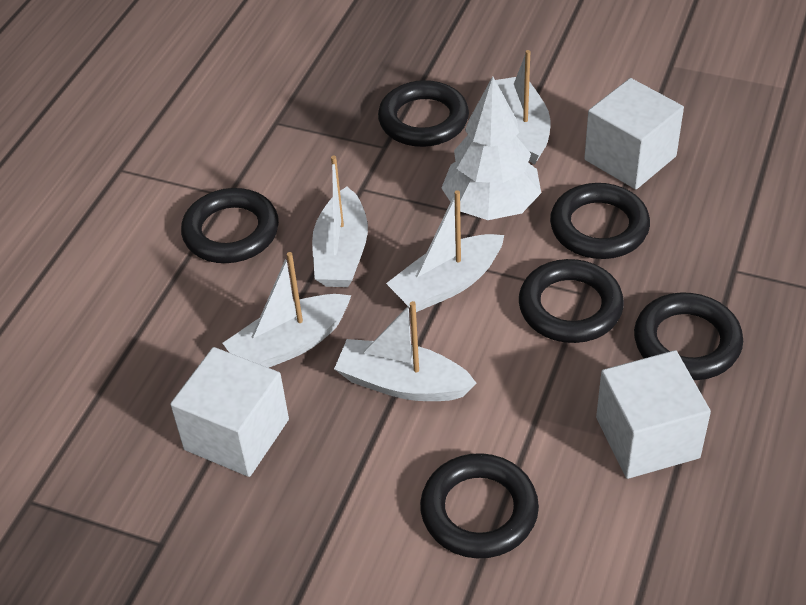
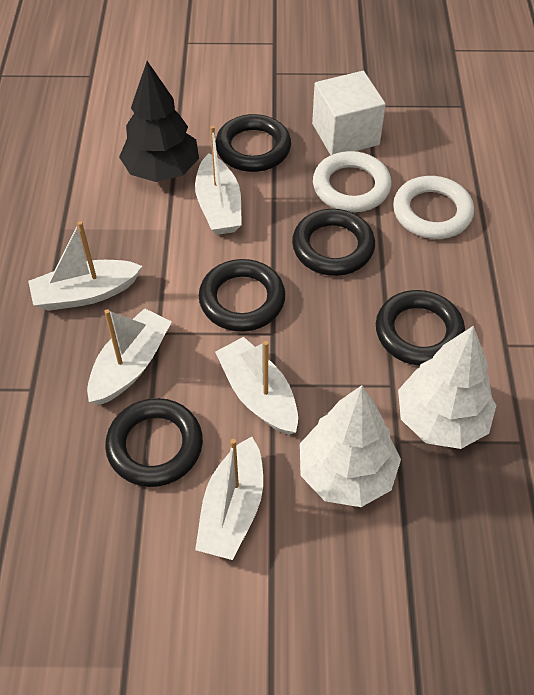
black ring: 6 -> 5
black tree: 0 -> 1
white cube: 3 -> 1
white ring: 0 -> 2
white tree: 1 -> 2

